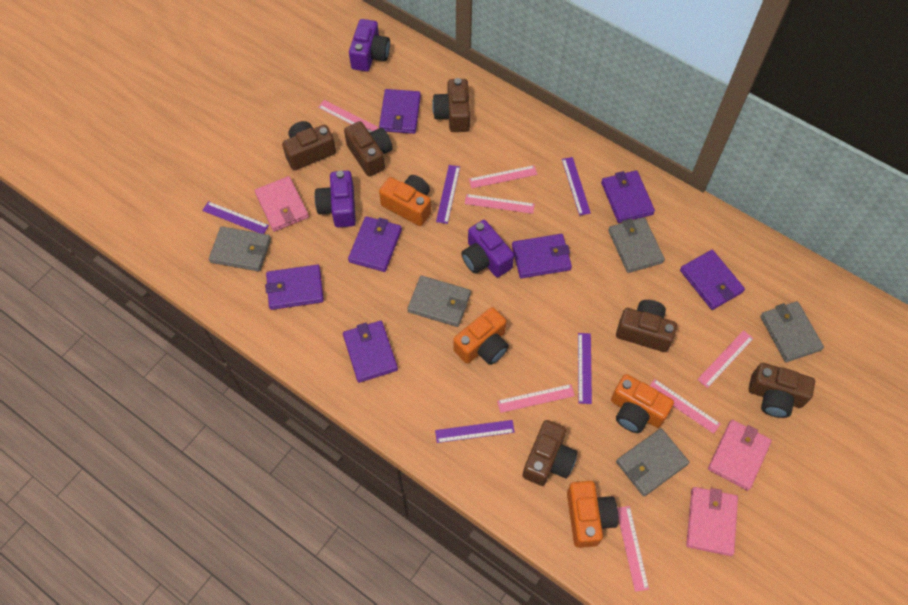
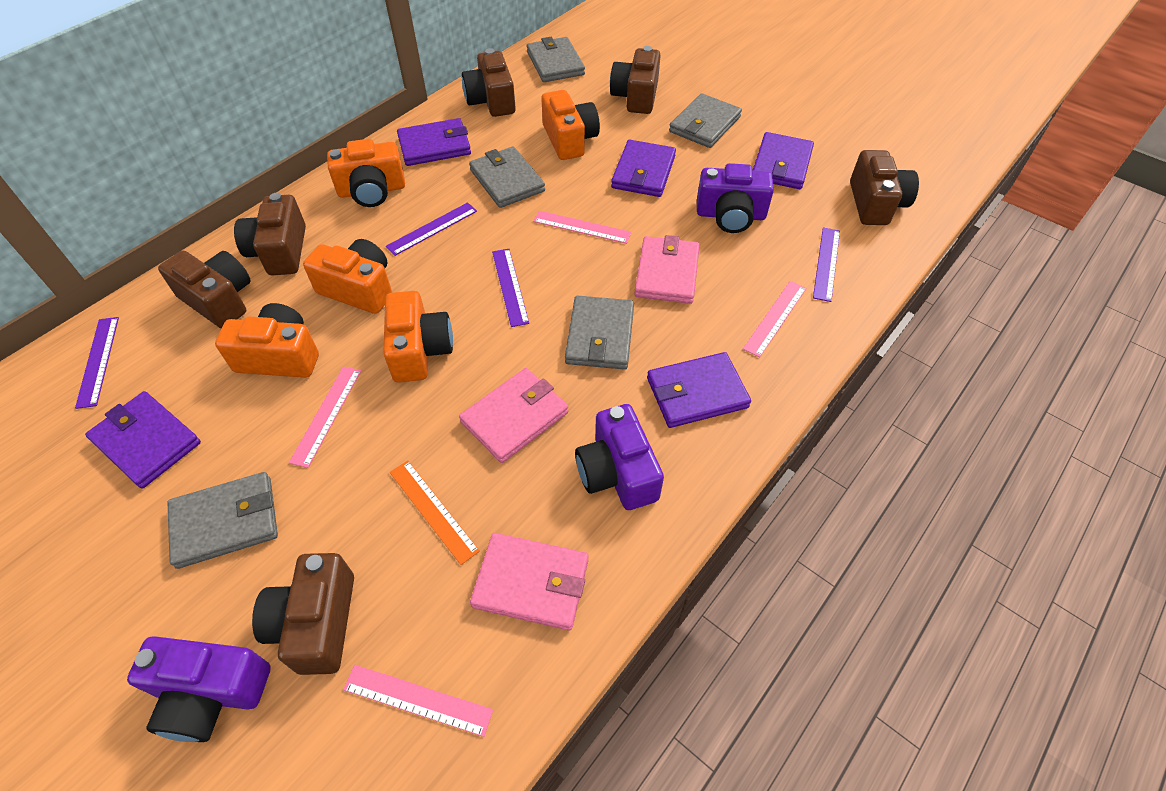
orange camera: 4 -> 5
orange ruler: 0 -> 1
pink ruler: 7 -> 4
purple ruler: 5 -> 4
purple wallet: 7 -> 5

